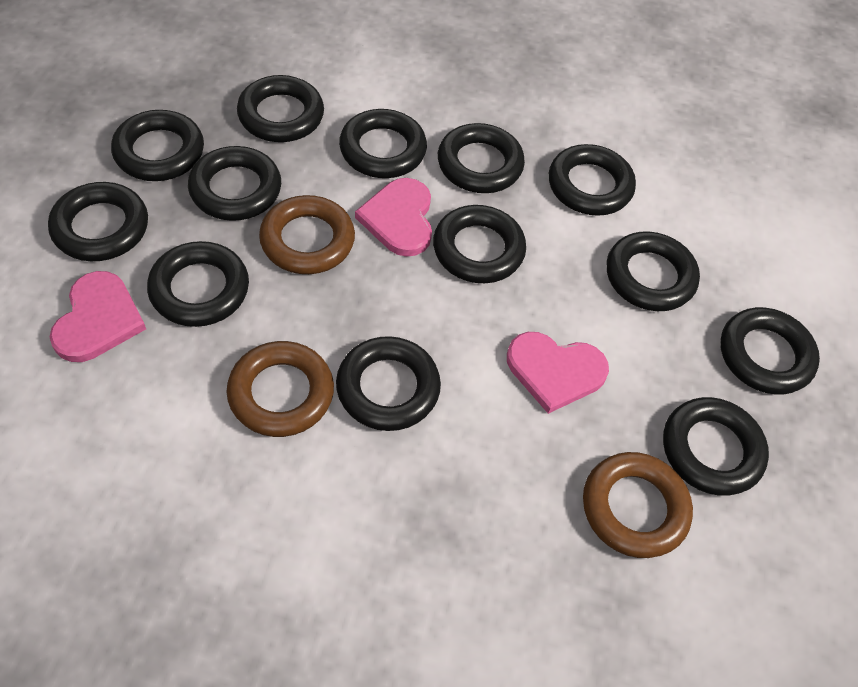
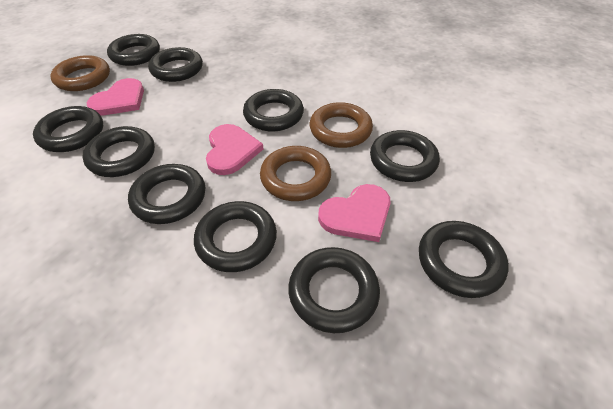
black ring: 13 -> 10

